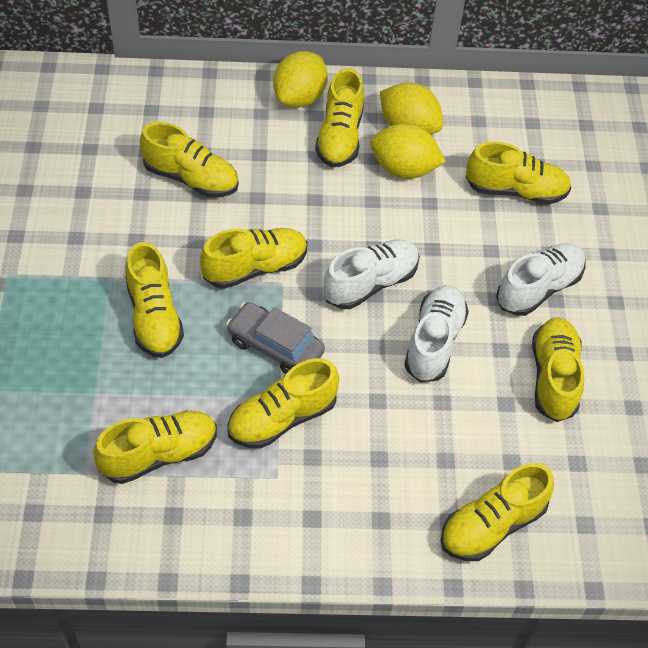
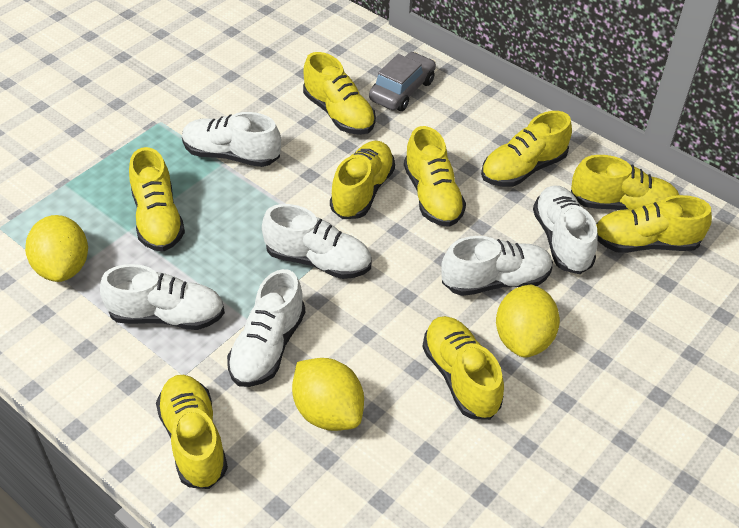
white shoe: 3 -> 6

